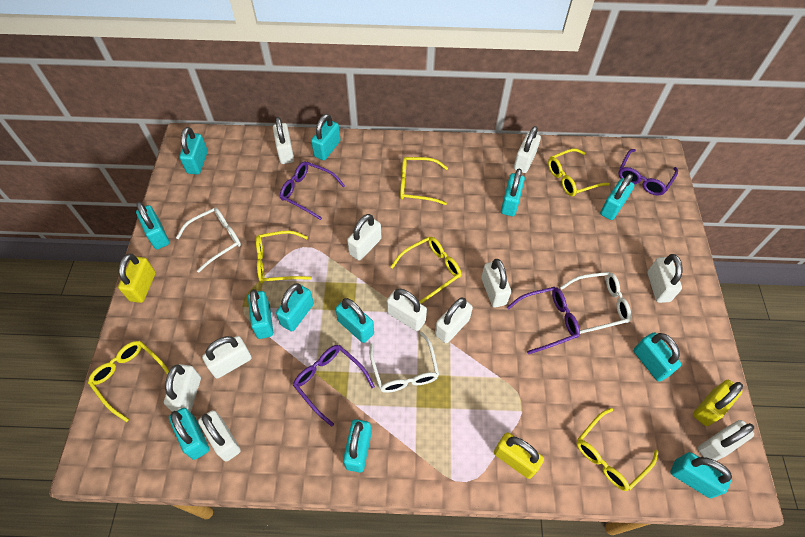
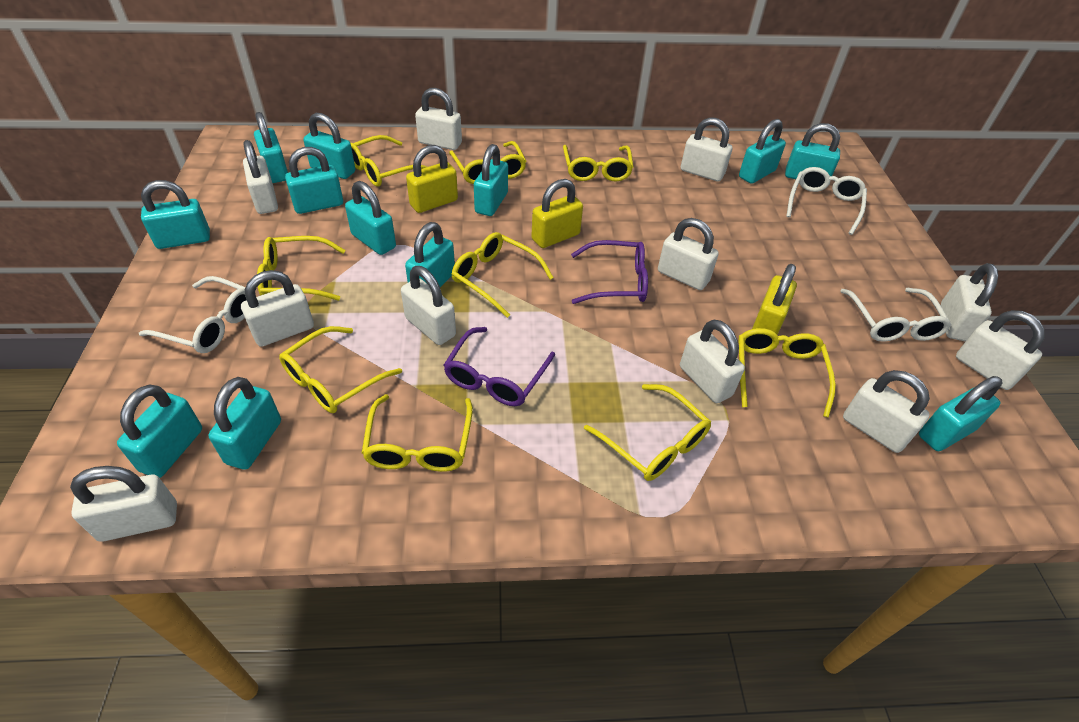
purple glasses: 4 -> 2
yellow glasses: 6 -> 9

